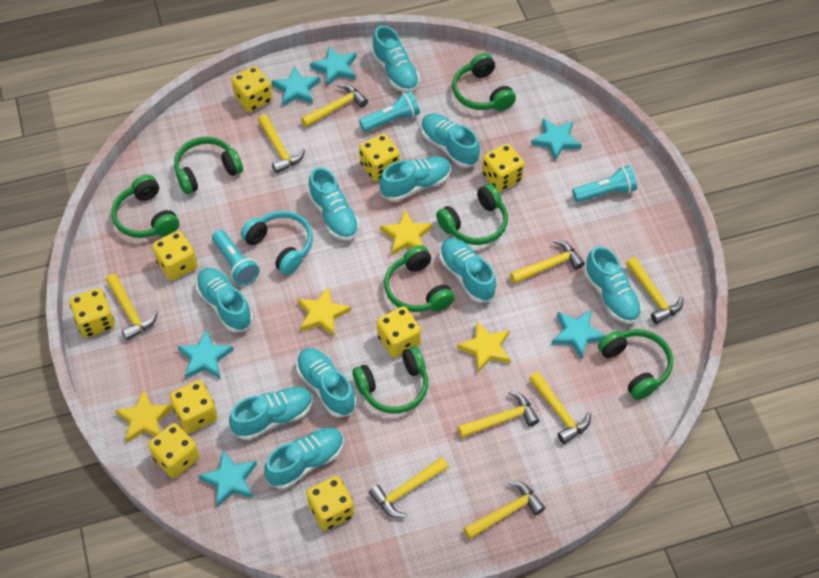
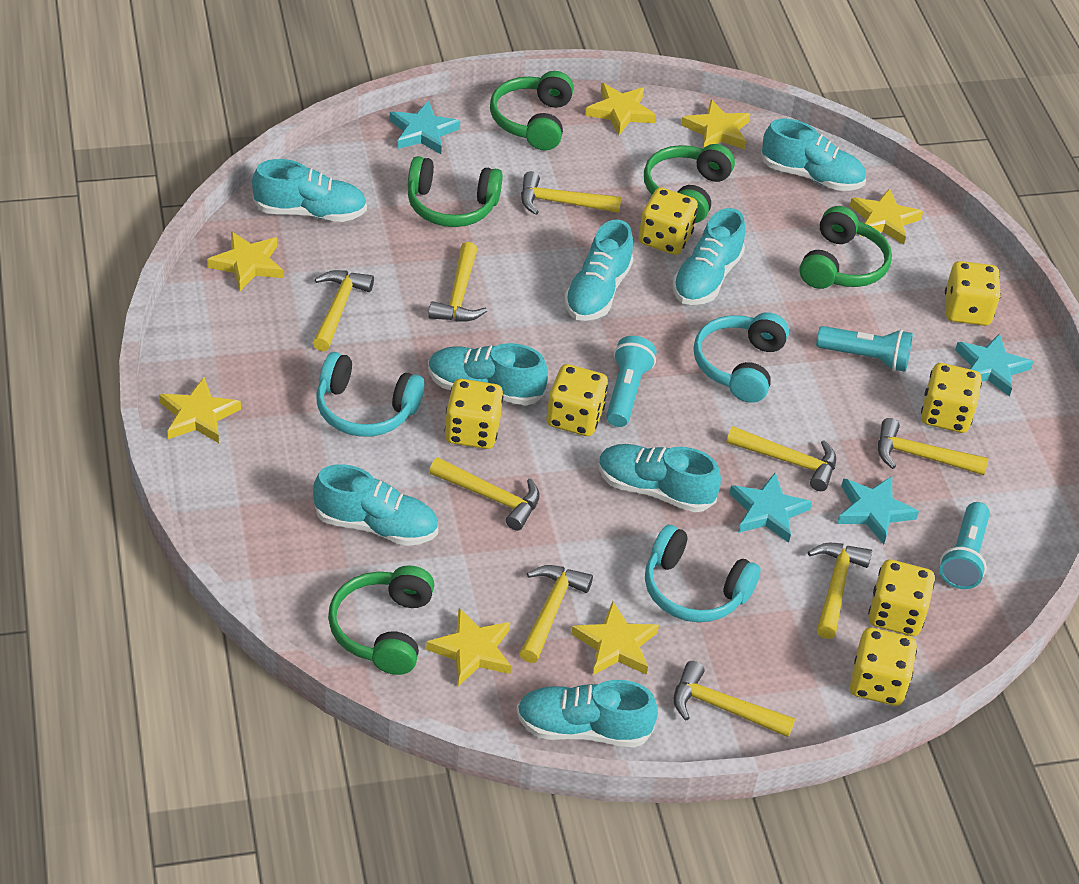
green headphones: 7 -> 5
turquoise headphones: 1 -> 3
turquoise shoe: 10 -> 8
turquoise star: 6 -> 4
yellow dice: 9 -> 7
yellow star: 4 -> 7

